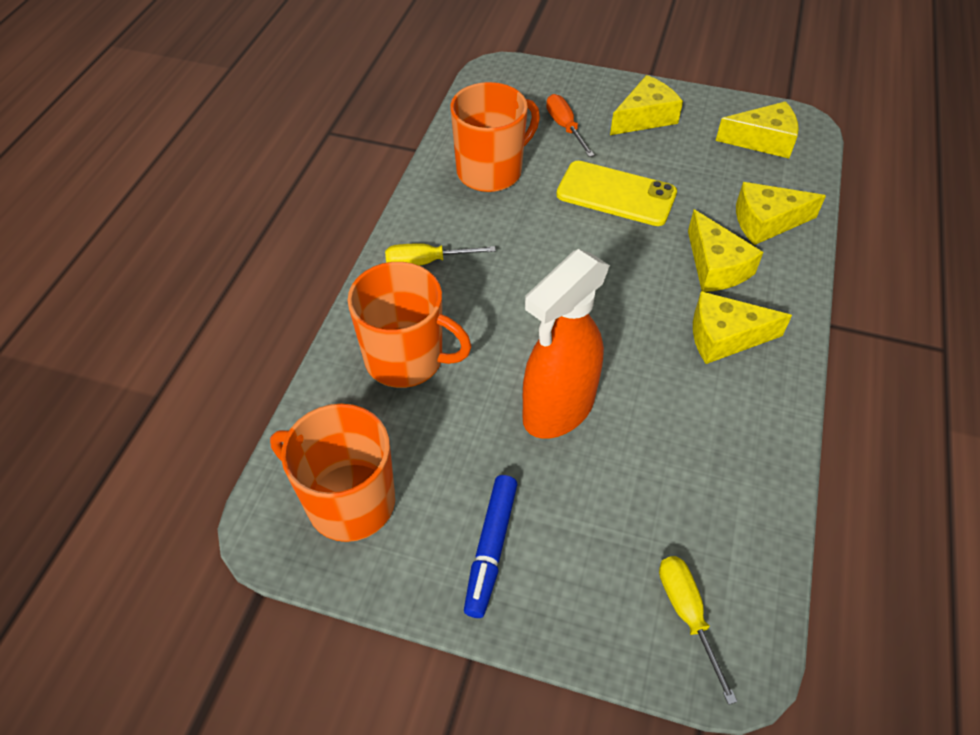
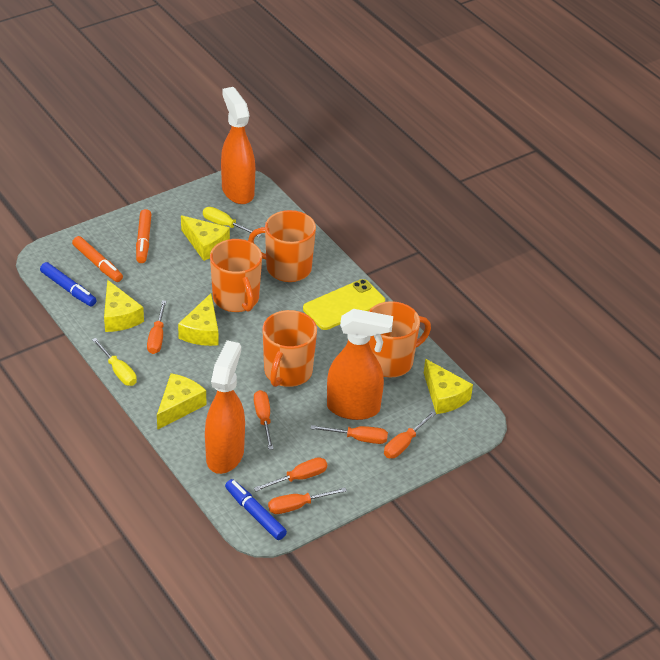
blue marker: 1 -> 2
orange marker: 0 -> 2
orange mug: 3 -> 4
orange screwdriver: 1 -> 6
orange spray bottle: 1 -> 3

